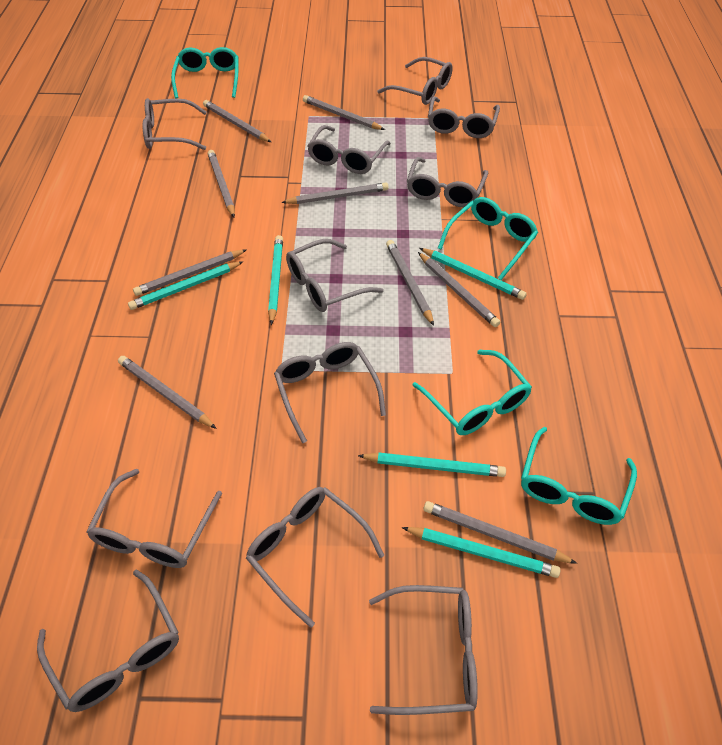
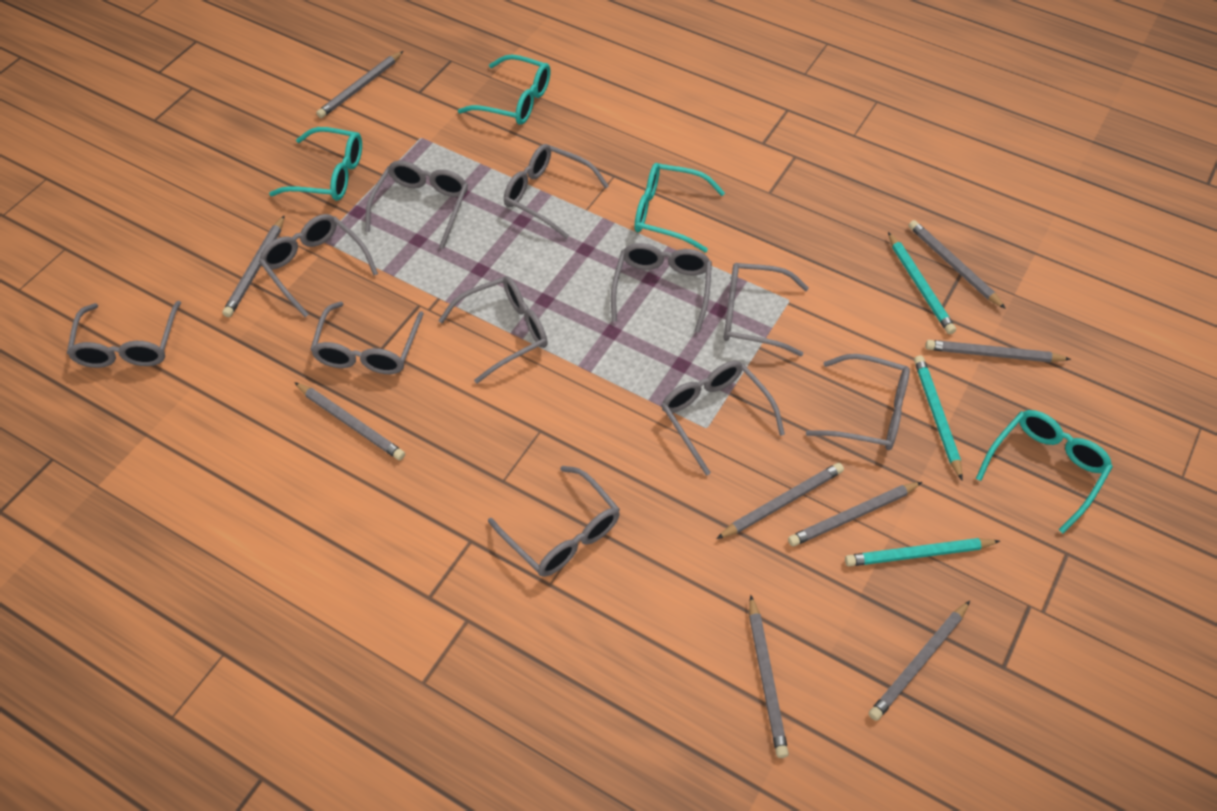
turquoise pencil: 5 -> 3

